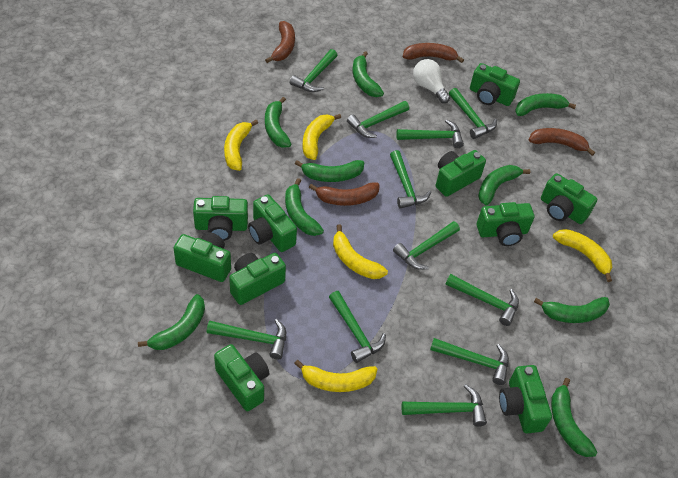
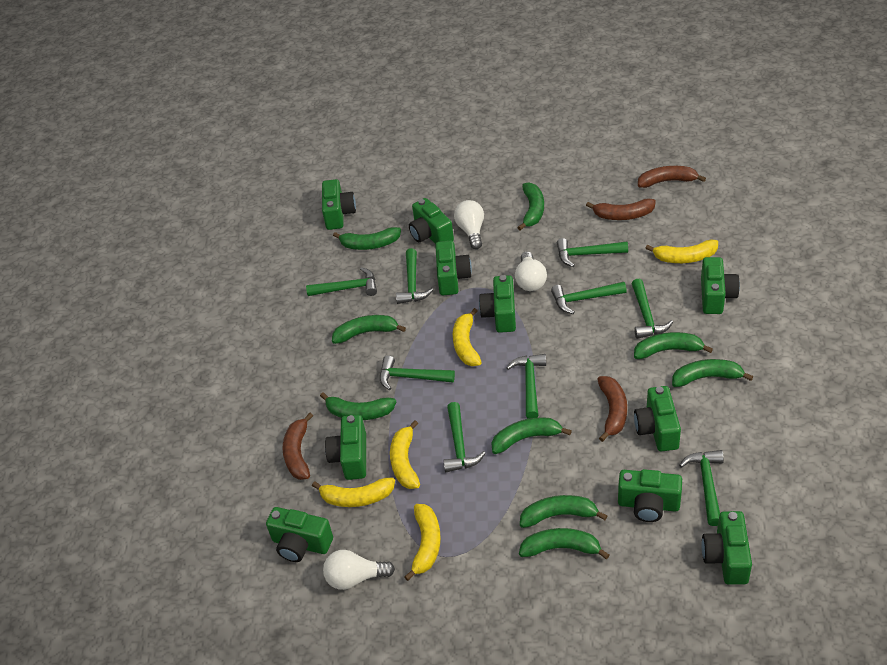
green hammer: 11 -> 9
white light bulb: 1 -> 3

